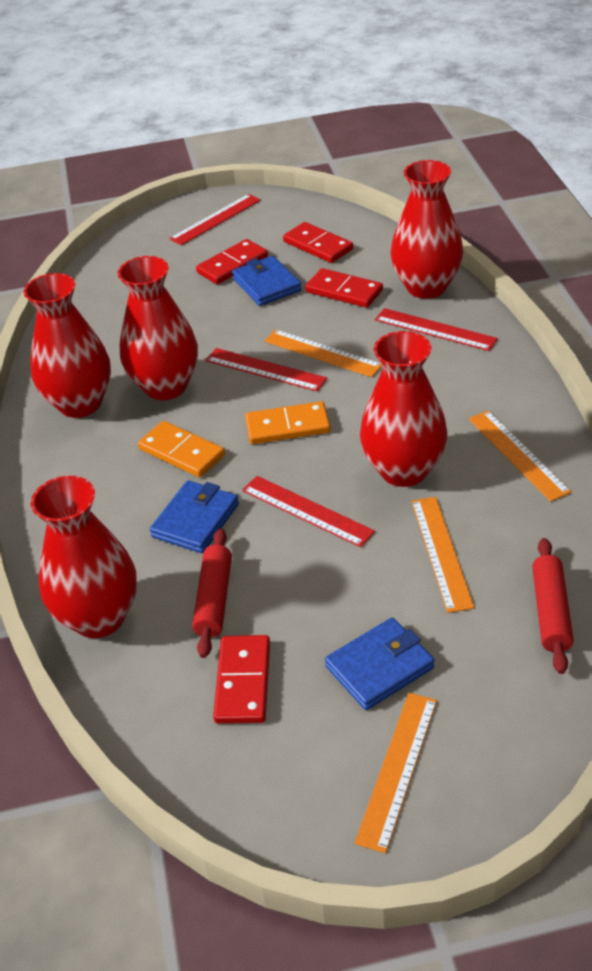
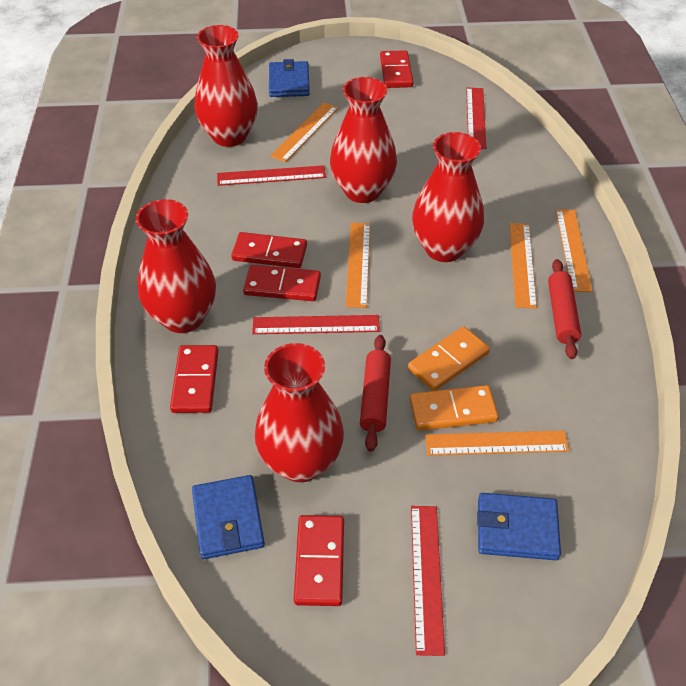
orange ruler: 4 -> 5
red domino: 4 -> 5

